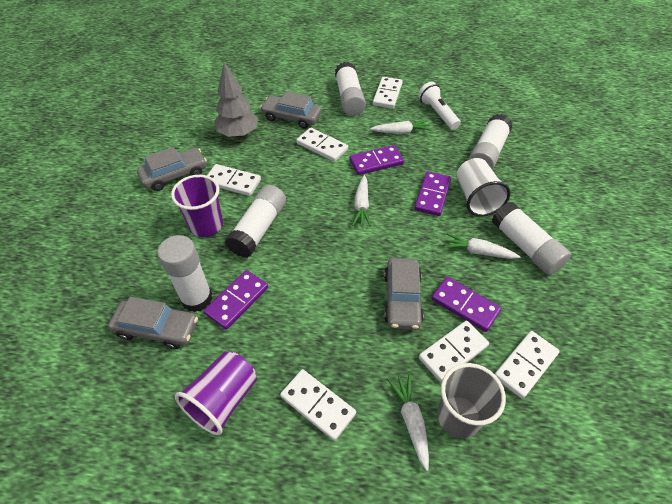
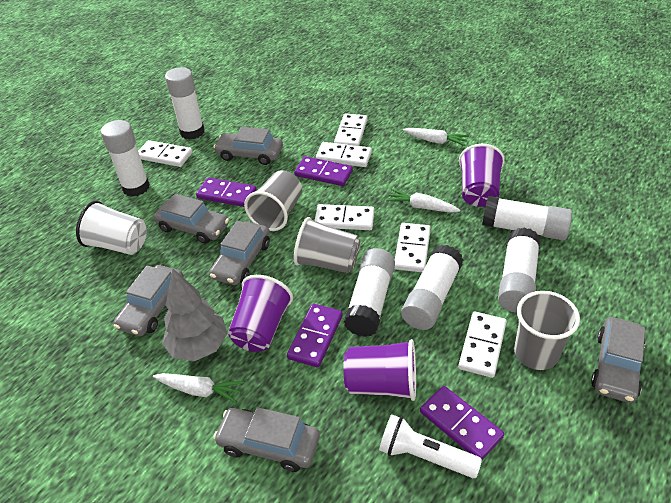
grey car: 4 -> 6
grey cup: 1 -> 3
purple cup: 2 -> 3
white carrot: 4 -> 3
white glue stick: 5 -> 6

